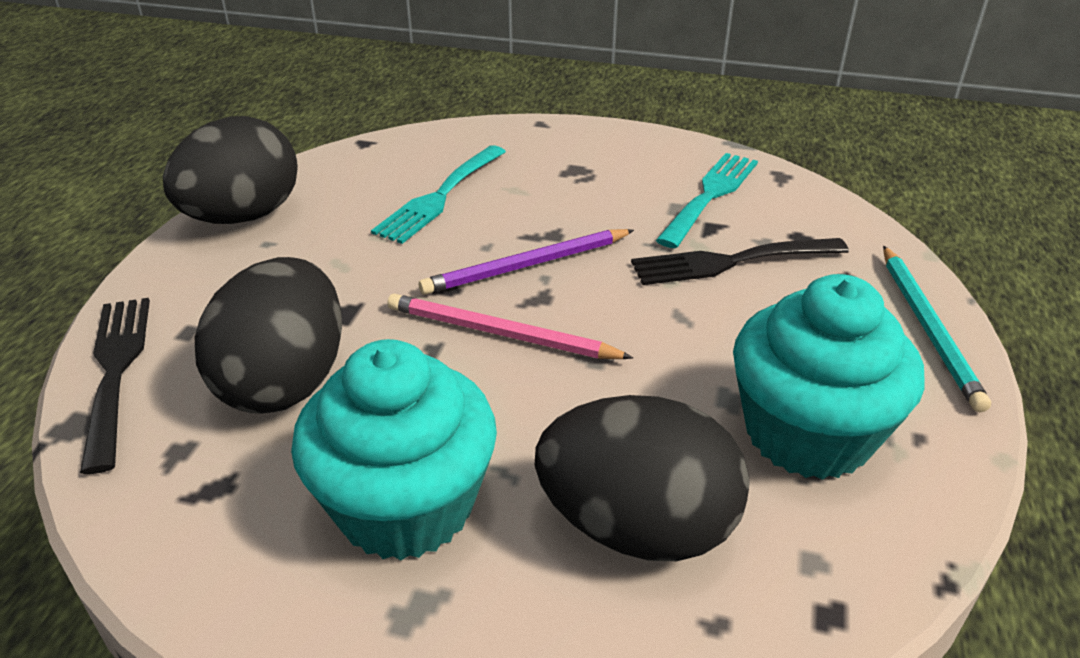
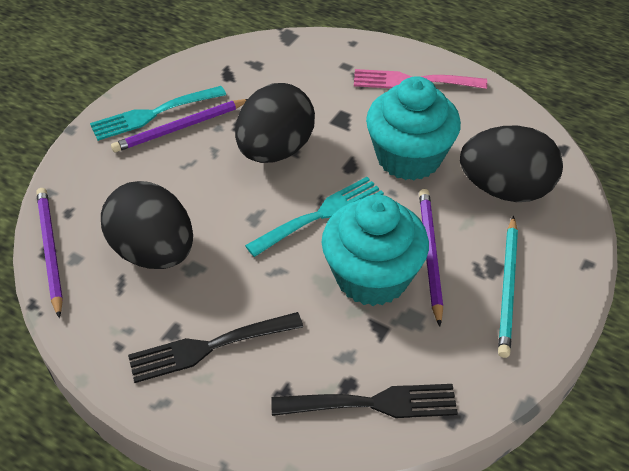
pink fork: 0 -> 1
pink pencil: 1 -> 0
purple pencil: 1 -> 3

